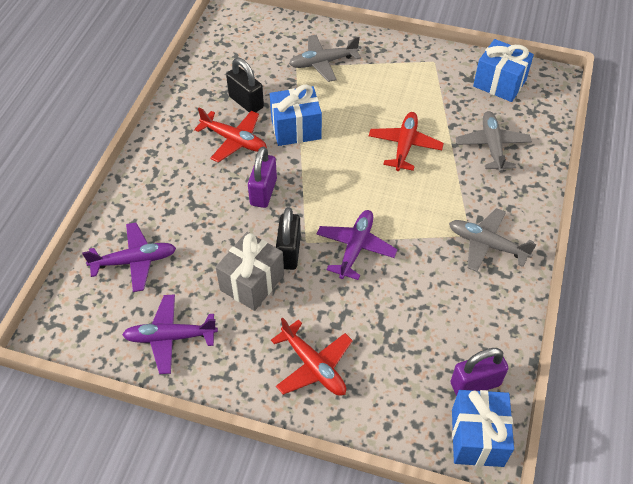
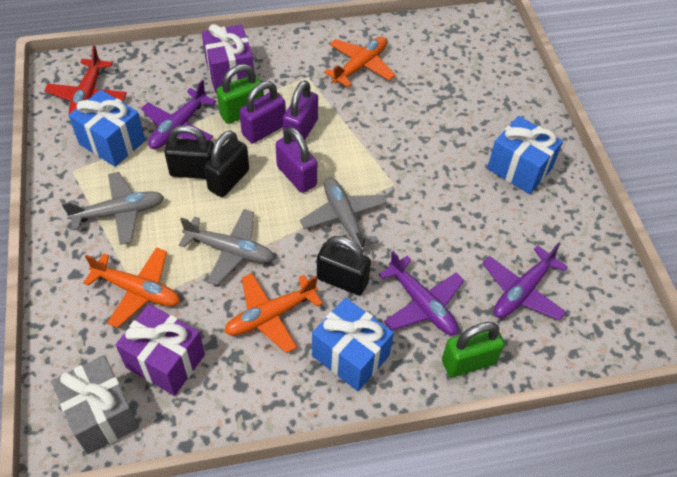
black padlock: 2 -> 3
green padlock: 0 -> 2
orange plane: 0 -> 3
purple gift: 0 -> 2
purple padlock: 2 -> 3
red plane: 3 -> 1

